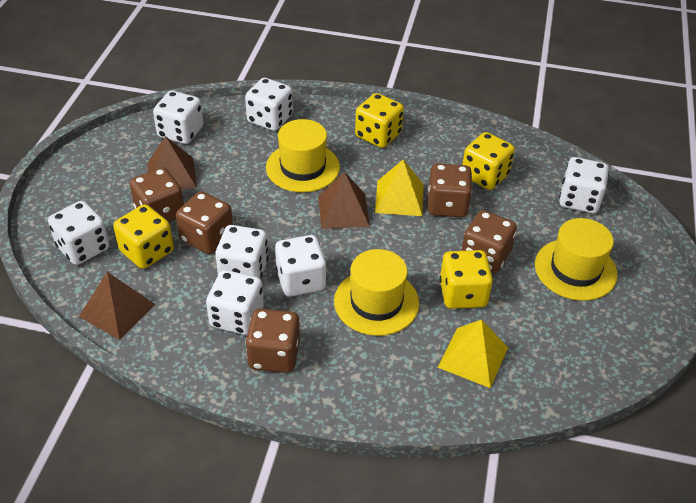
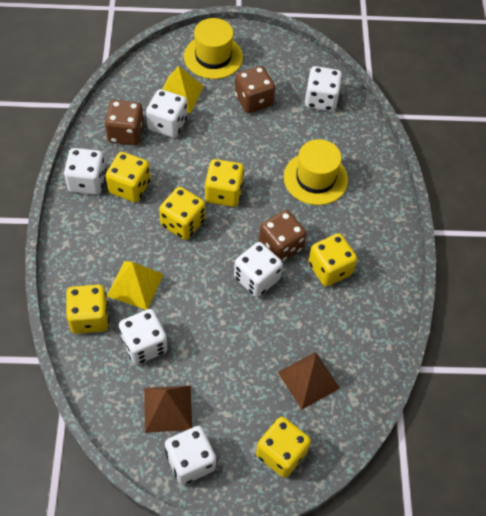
brown dice: 5 -> 3
brown pyramid: 3 -> 2
white dice: 7 -> 6
yellow dice: 4 -> 6
yellow hat: 3 -> 2

